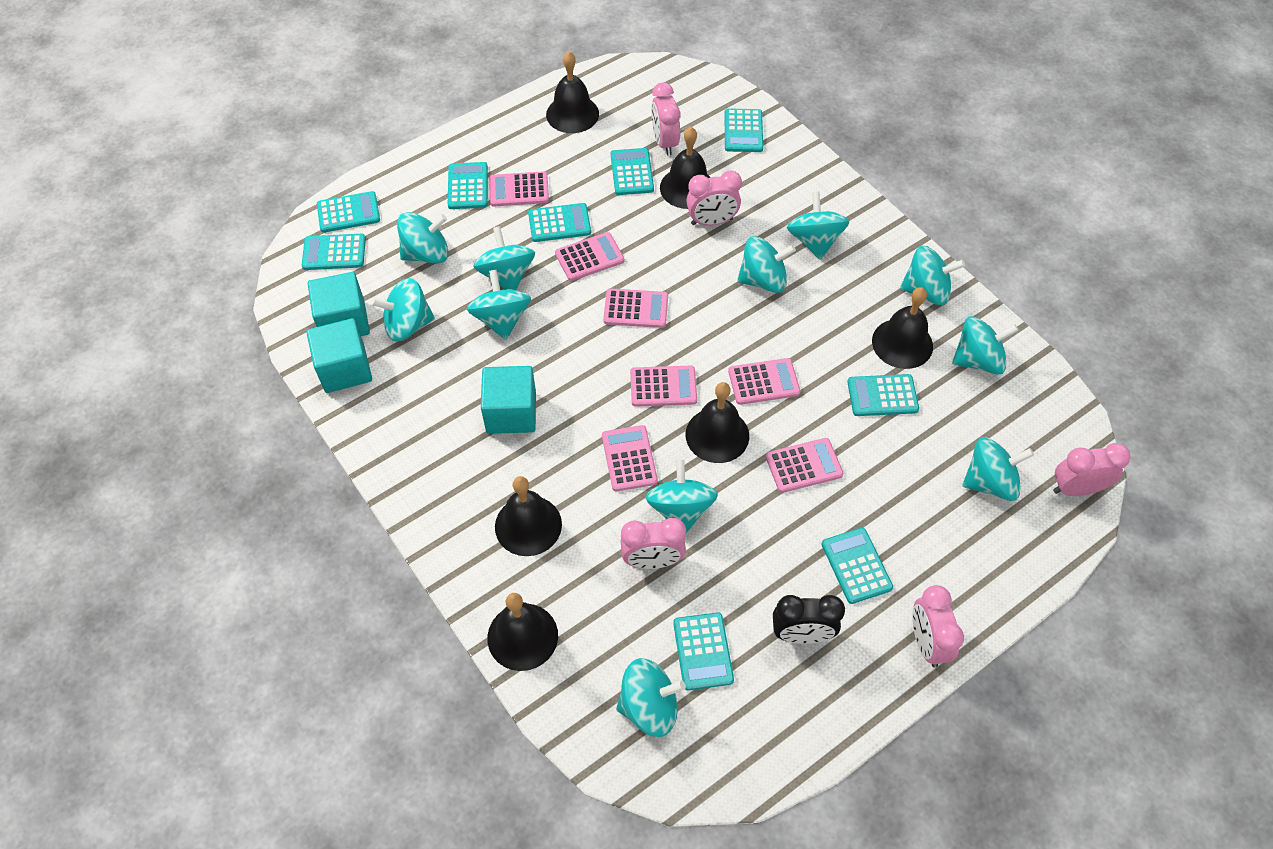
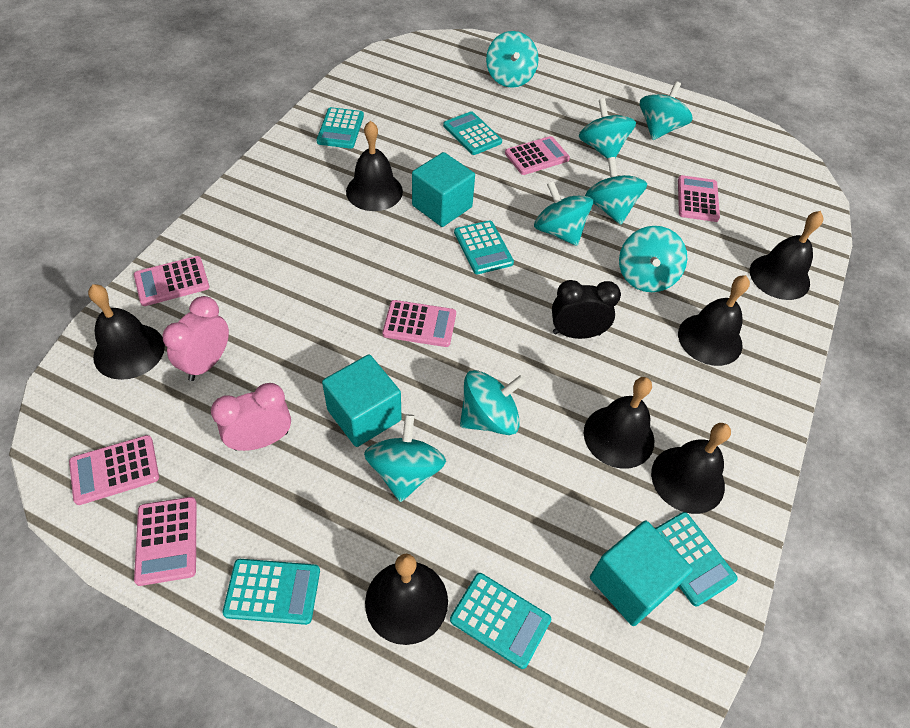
black bell: 6 -> 7
pink calculator: 7 -> 6
pink clock: 5 -> 2
turquoise calculator: 9 -> 6
turquoise spinning top: 11 -> 8

